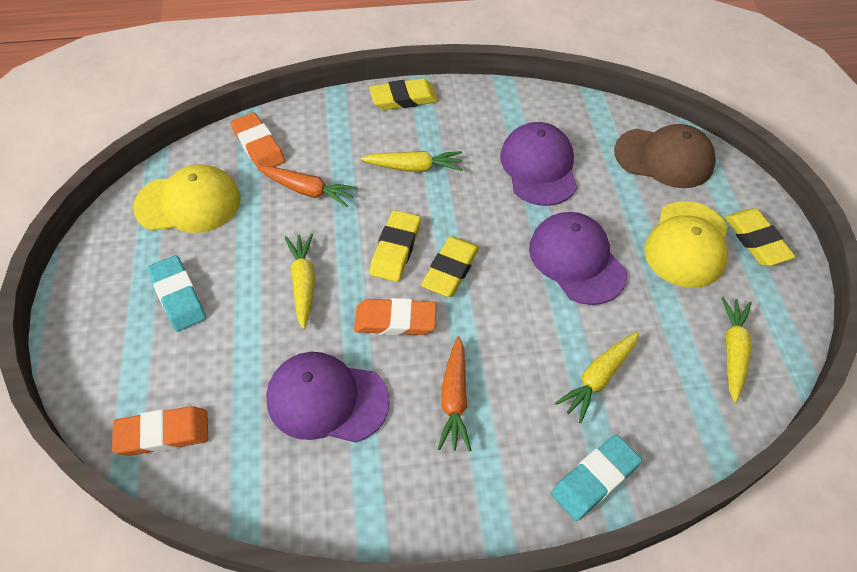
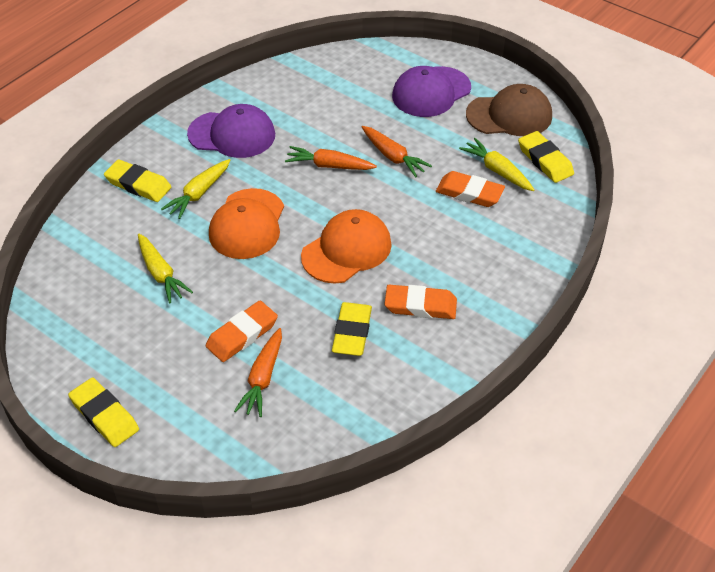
orange cap: 0 -> 2
orange carrot: 2 -> 3
purple cap: 3 -> 2
turquoise eraser: 2 -> 0
yellow cap: 2 -> 0
yellow carrot: 4 -> 3

